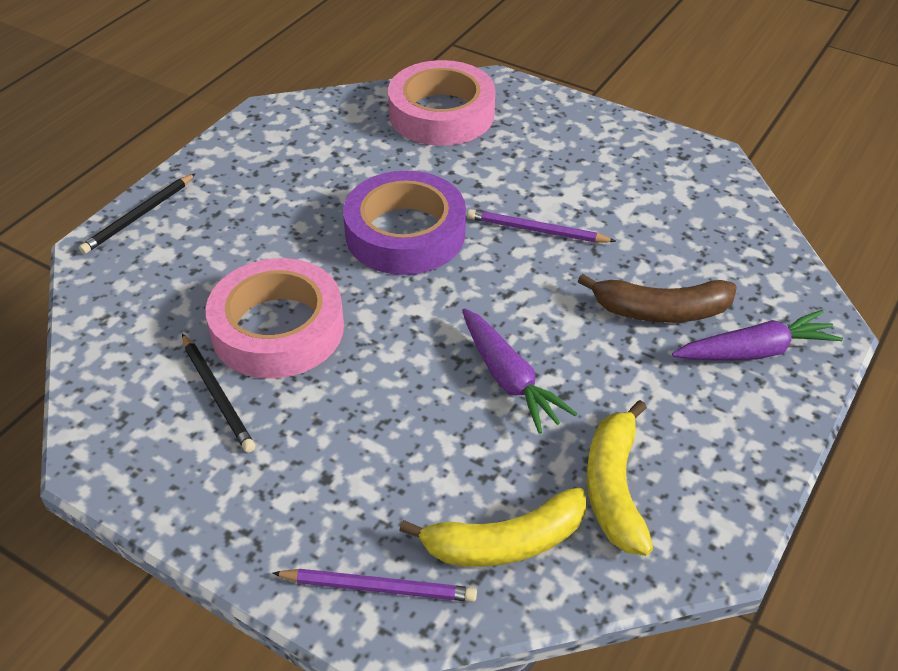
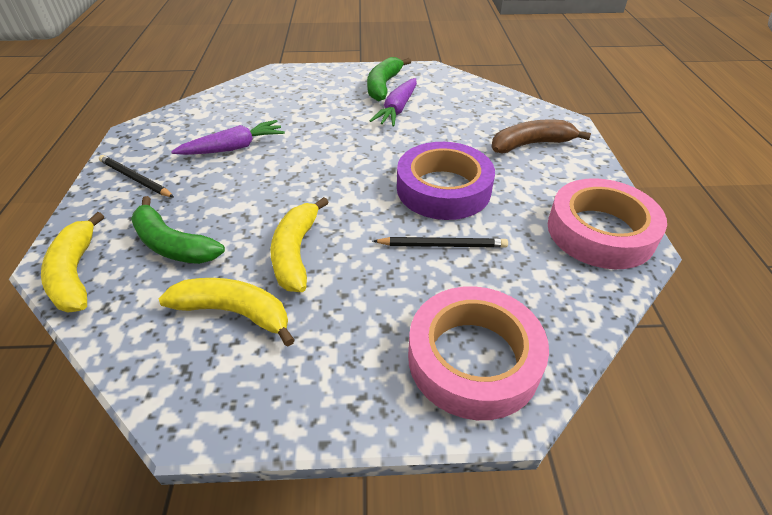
green banana: 0 -> 2
purple pencil: 2 -> 0
yellow banana: 2 -> 3

